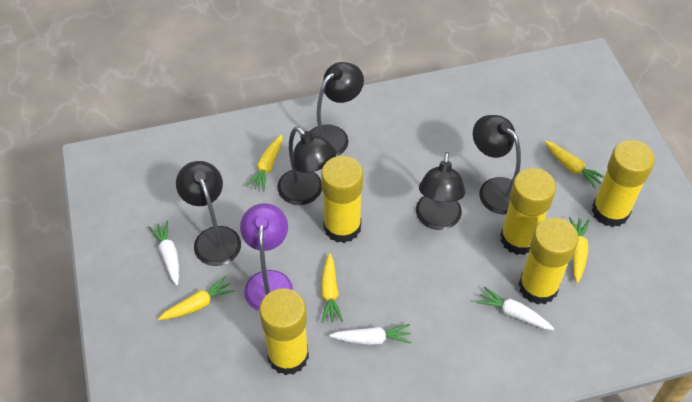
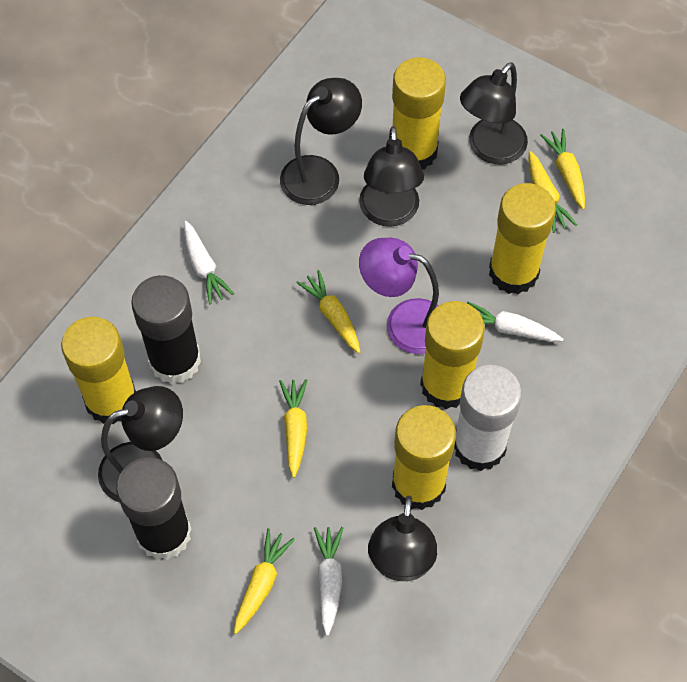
black glue stick: 0 -> 2
white glue stick: 0 -> 1

